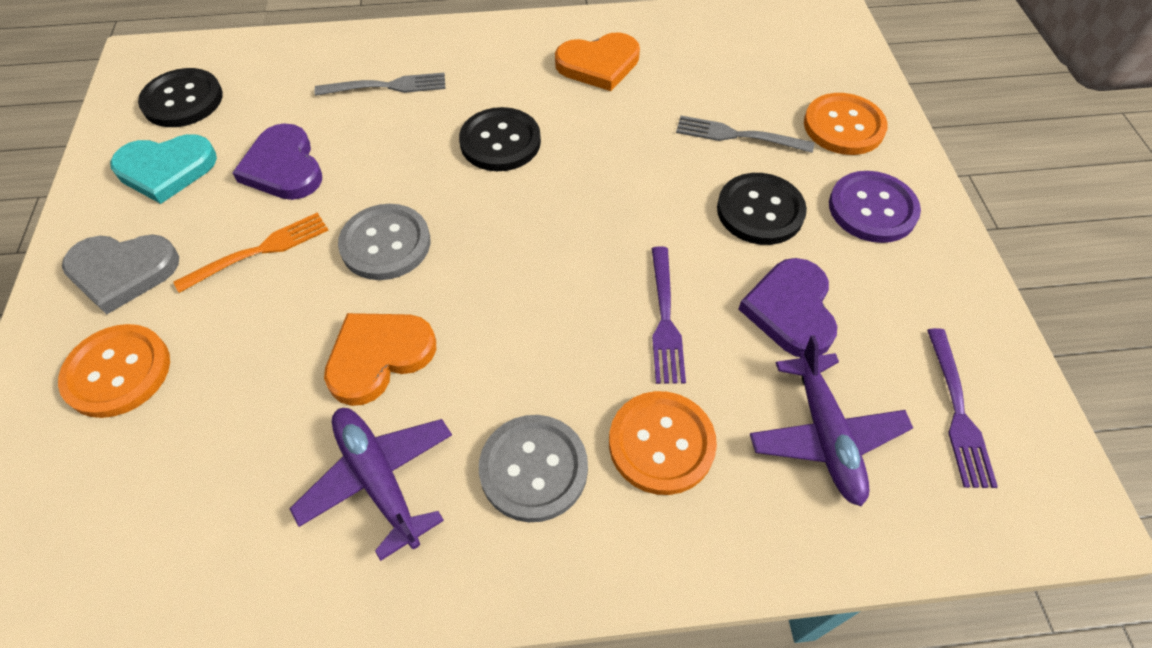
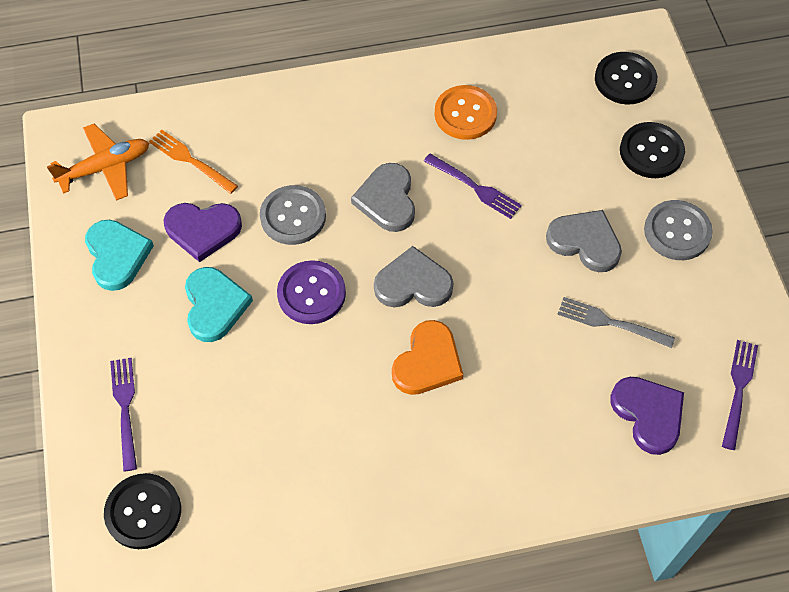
grey fork: 2 -> 1
grey heart: 1 -> 3
orange button: 3 -> 1
orange heart: 2 -> 1
orange plane: 0 -> 1
purple fork: 2 -> 3
purple plane: 2 -> 0
turquoise heart: 1 -> 2

